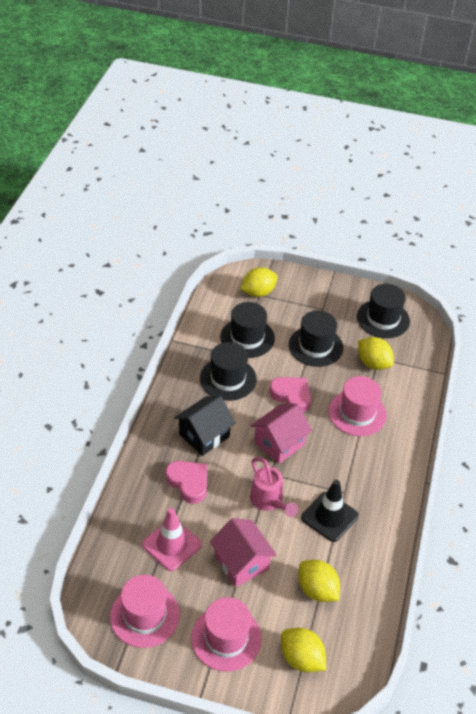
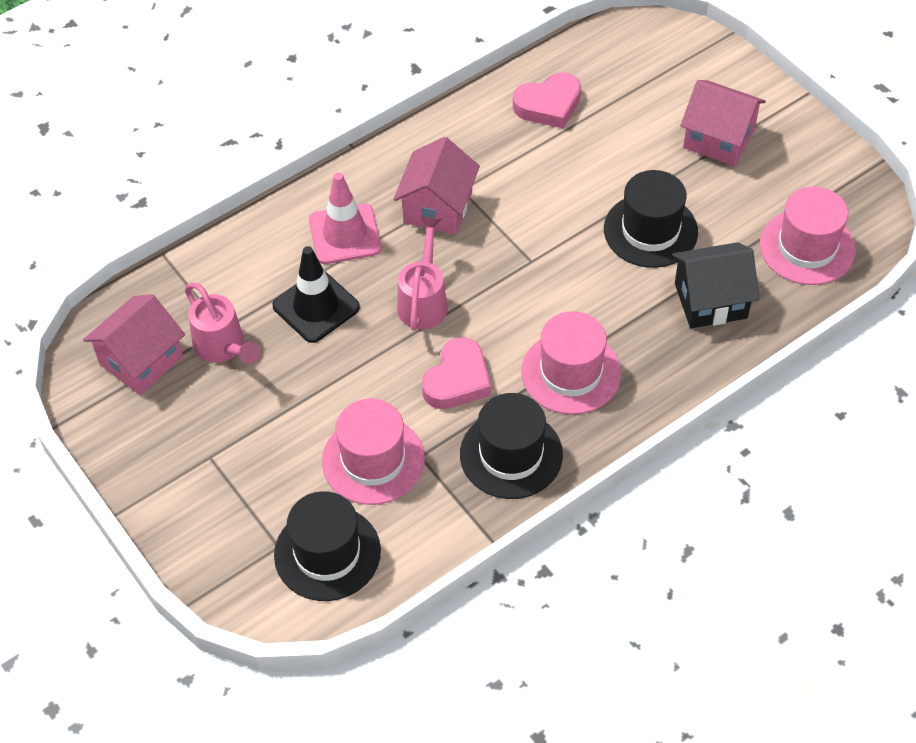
black hat: 4 -> 3
pink house: 2 -> 3
pink watering can: 1 -> 2
yellow lemon: 4 -> 0

